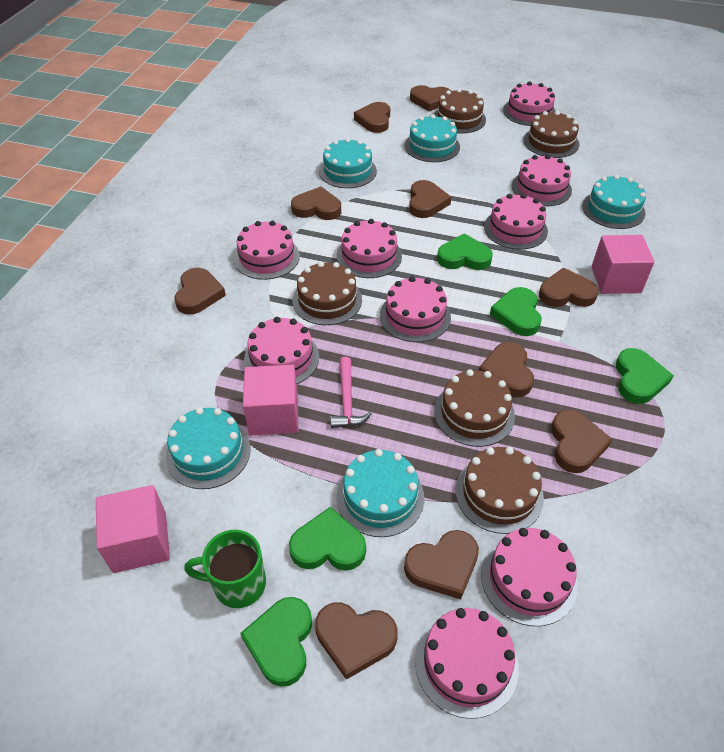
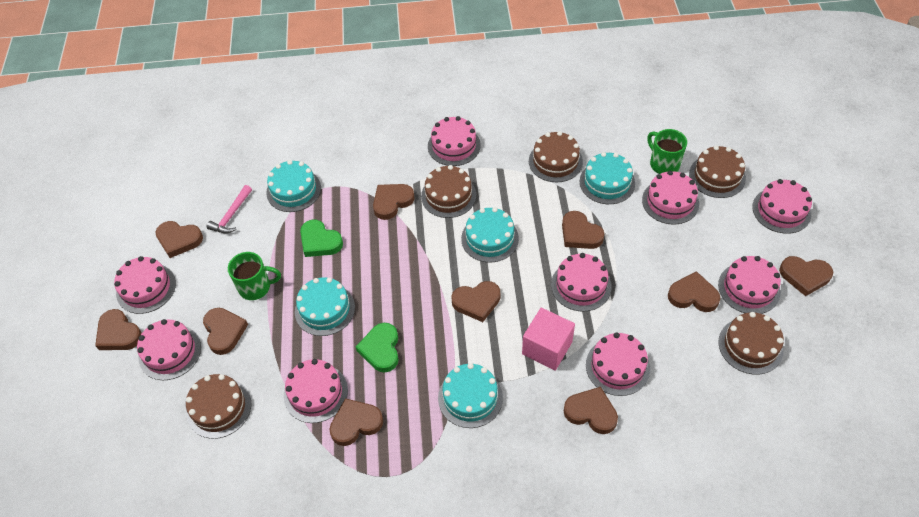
green heart: 5 -> 2
green mug: 1 -> 2
pink cube: 3 -> 1

